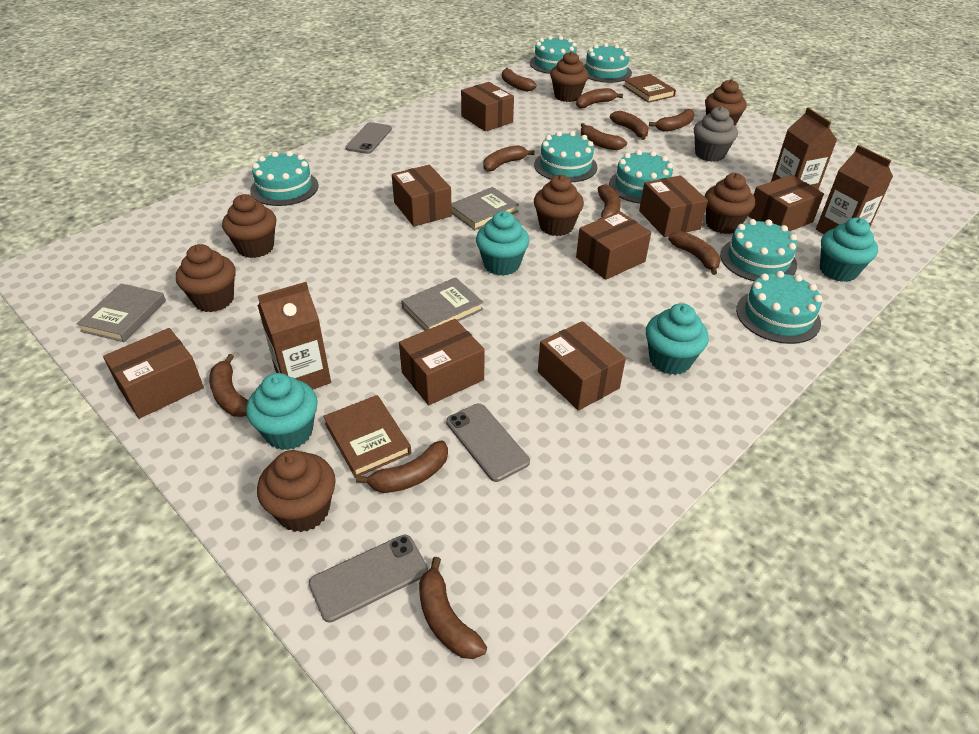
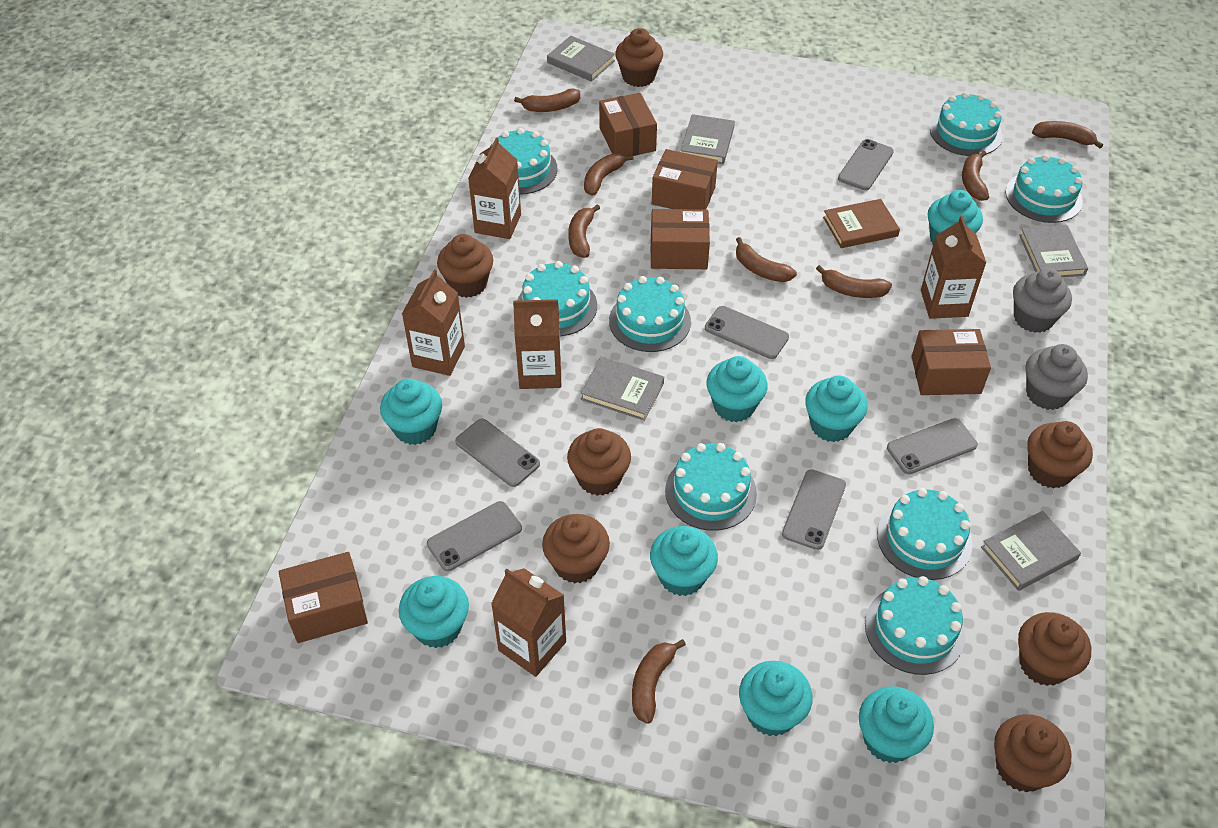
brown banana: 11 -> 8
brown book: 2 -> 1
brown box: 8 -> 5
brown carton: 3 -> 5
grey book: 3 -> 5
grey cupcake: 1 -> 2
grey phone: 3 -> 6
turquoise cake: 7 -> 8
turquoise cupcake: 4 -> 8

